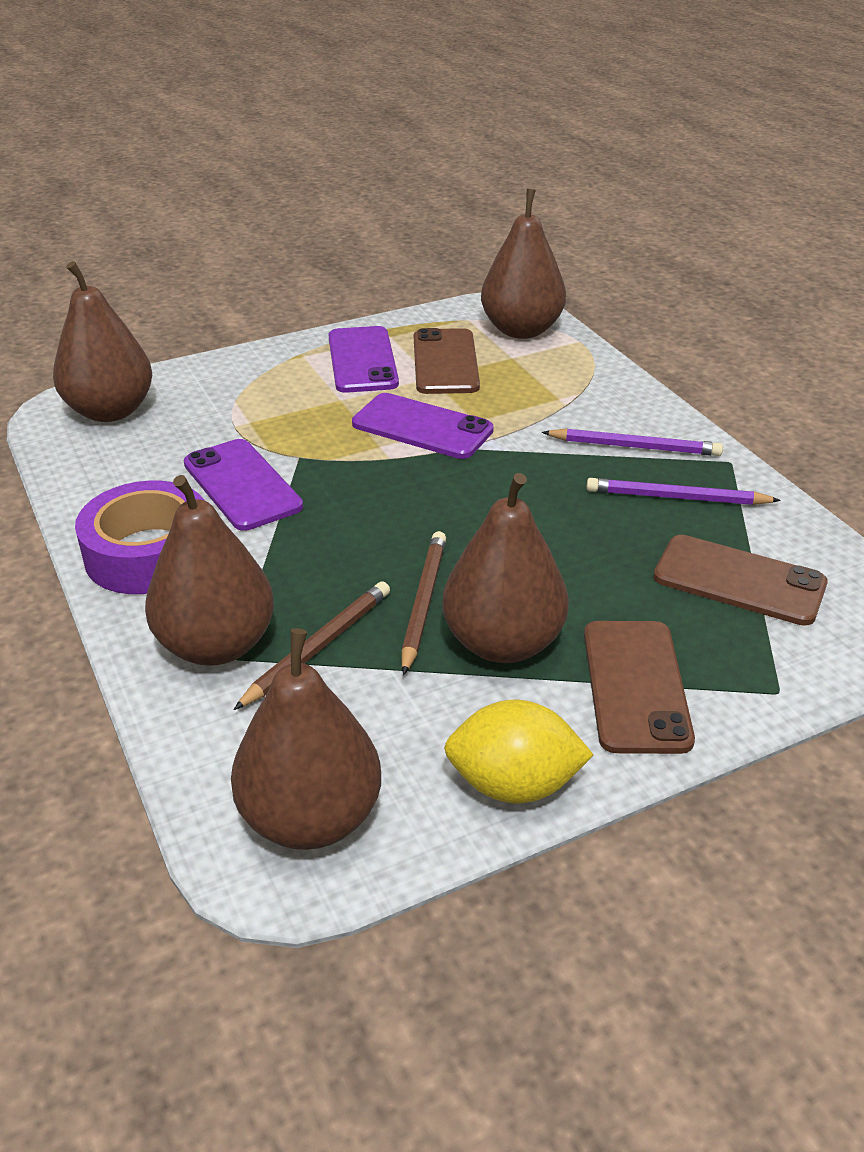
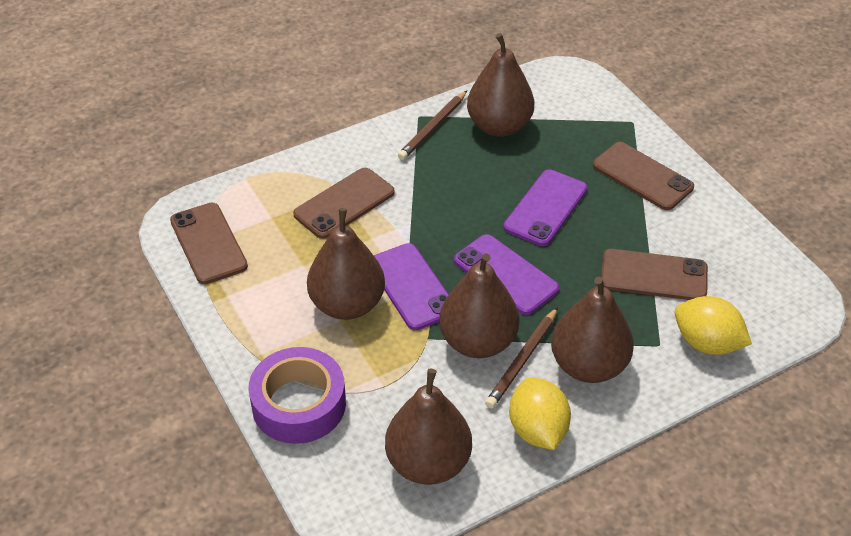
brown phone: 3 -> 4
purple pencil: 2 -> 0
yellow lemon: 1 -> 2

